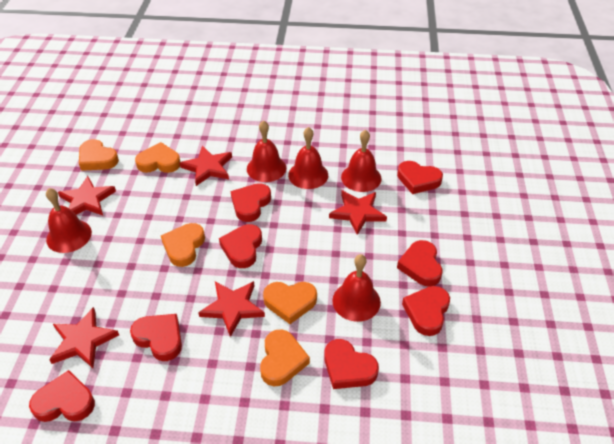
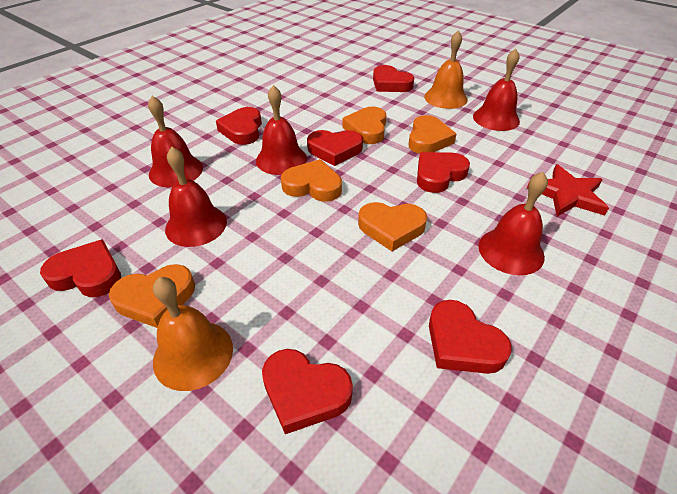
orange bell: 0 -> 2
red heart: 8 -> 7
red star: 5 -> 1

